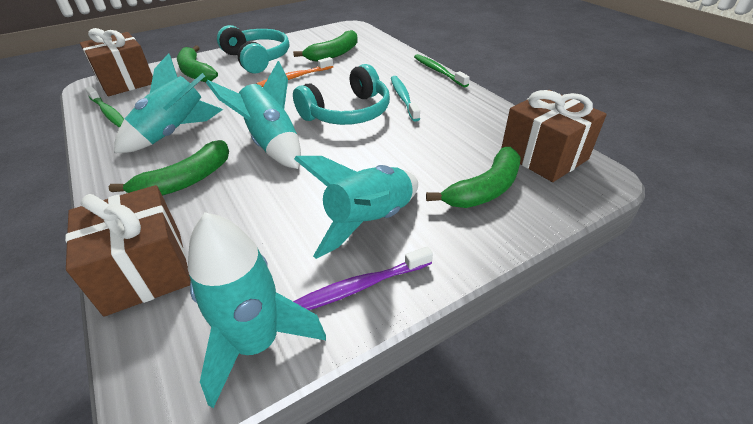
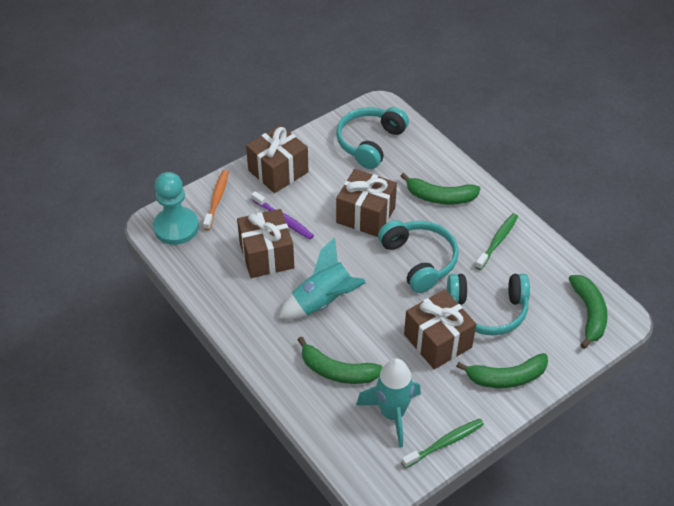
brown gift: 3 -> 4
turquoise headphones: 2 -> 3
turquoise pawn: 0 -> 1
turquoise rocket: 4 -> 2
turquoise toothbrush: 1 -> 0

